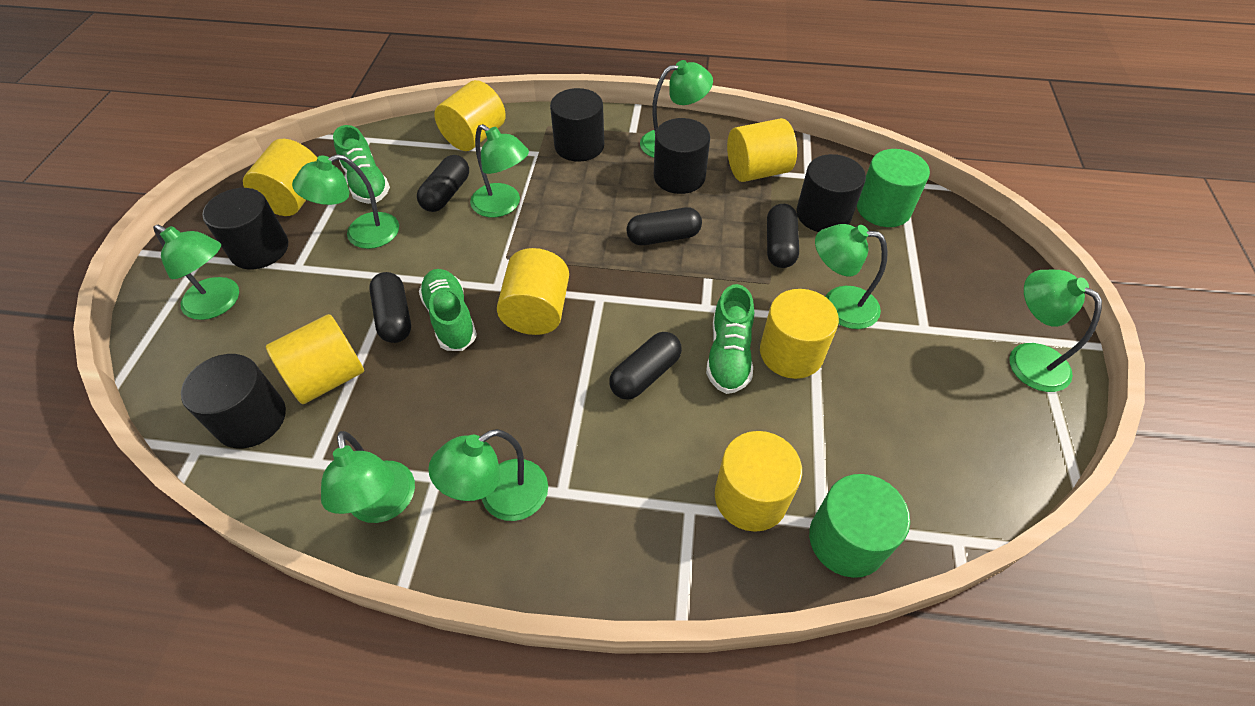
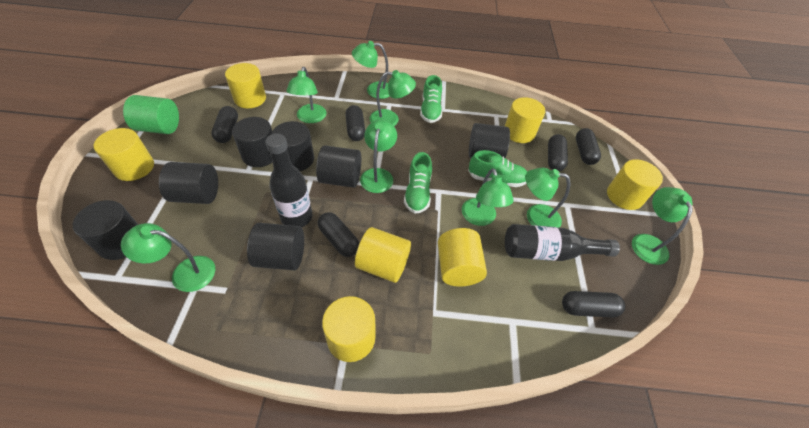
black bottle: 0 -> 2
black capsule: 5 -> 6
black cylinder: 5 -> 7
green cylinder: 2 -> 1

